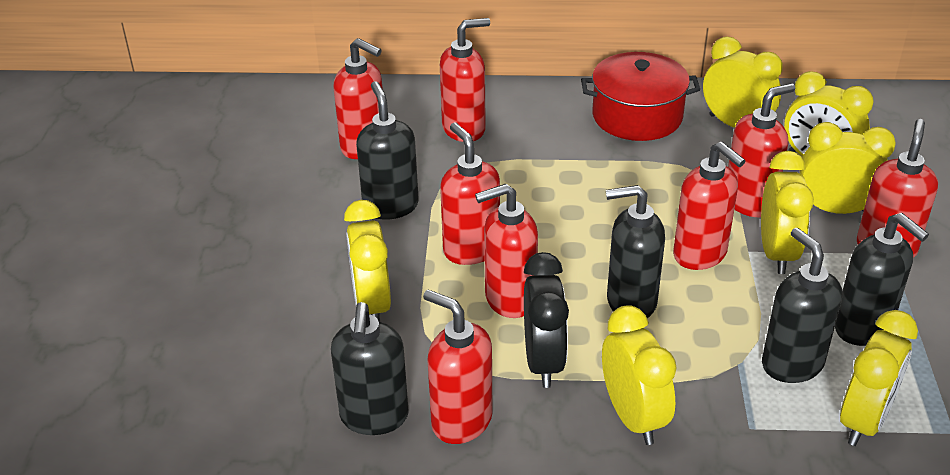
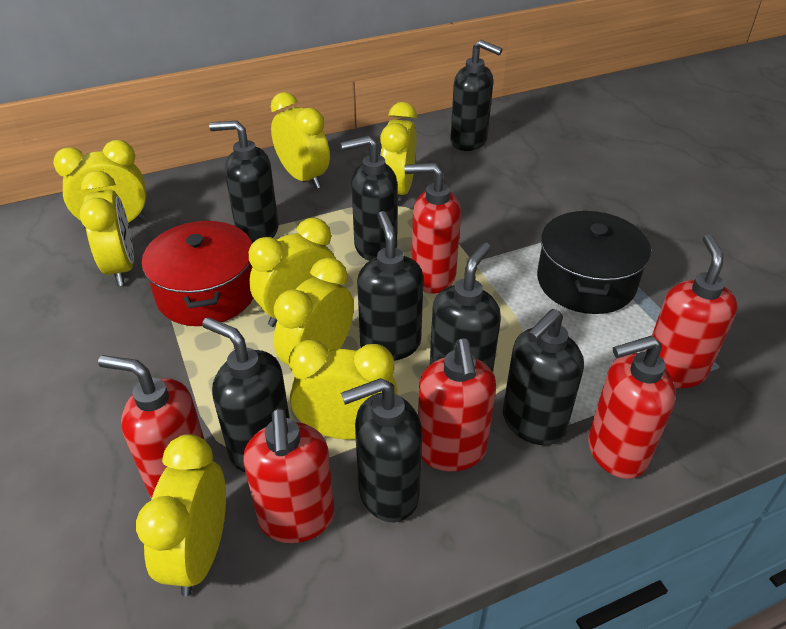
black clock: 1 -> 0
black pot: 0 -> 1
black soap dispenser: 5 -> 8
red soap dispenser: 8 -> 6
yellow clock: 7 -> 8

